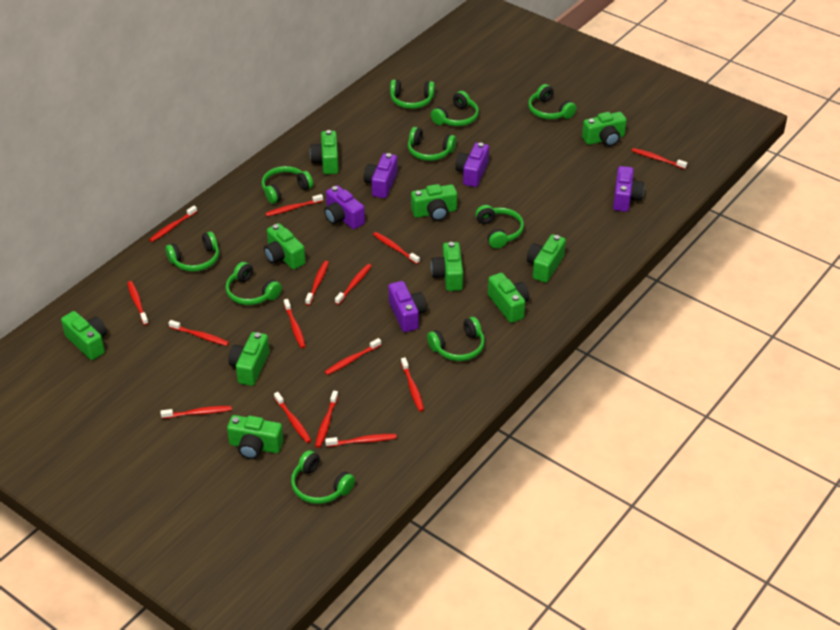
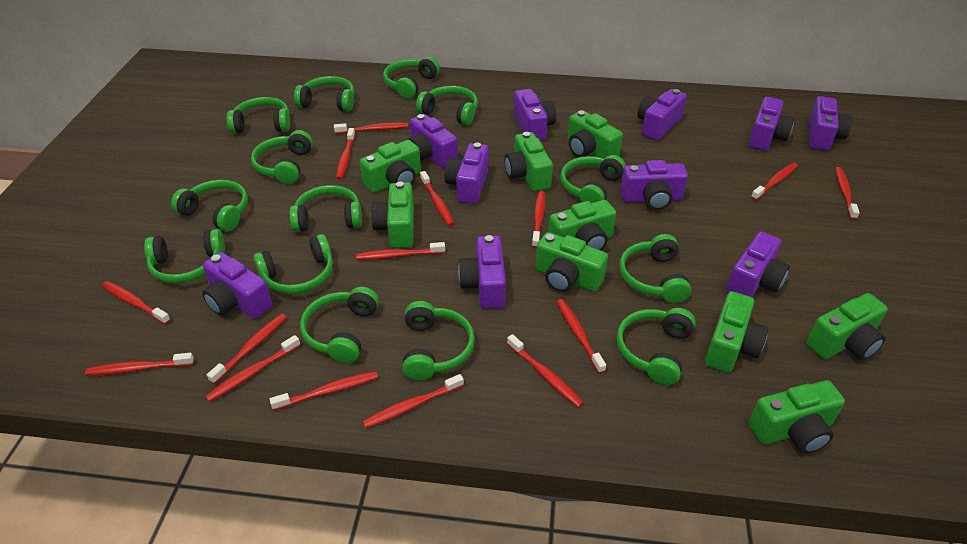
green camera: 10 -> 9
green headphones: 10 -> 14
purple camera: 5 -> 10

